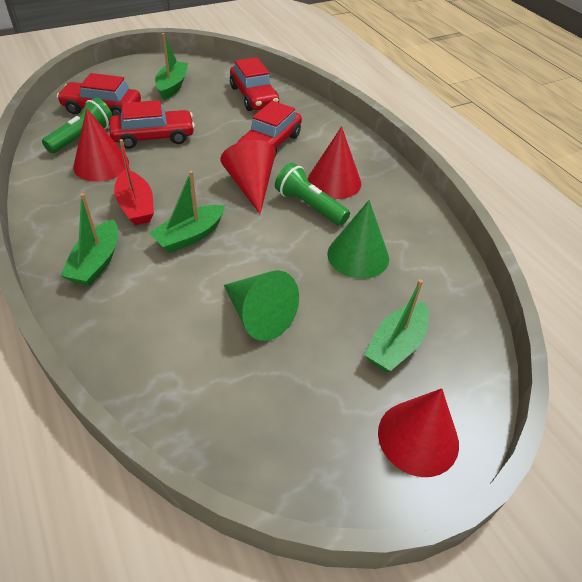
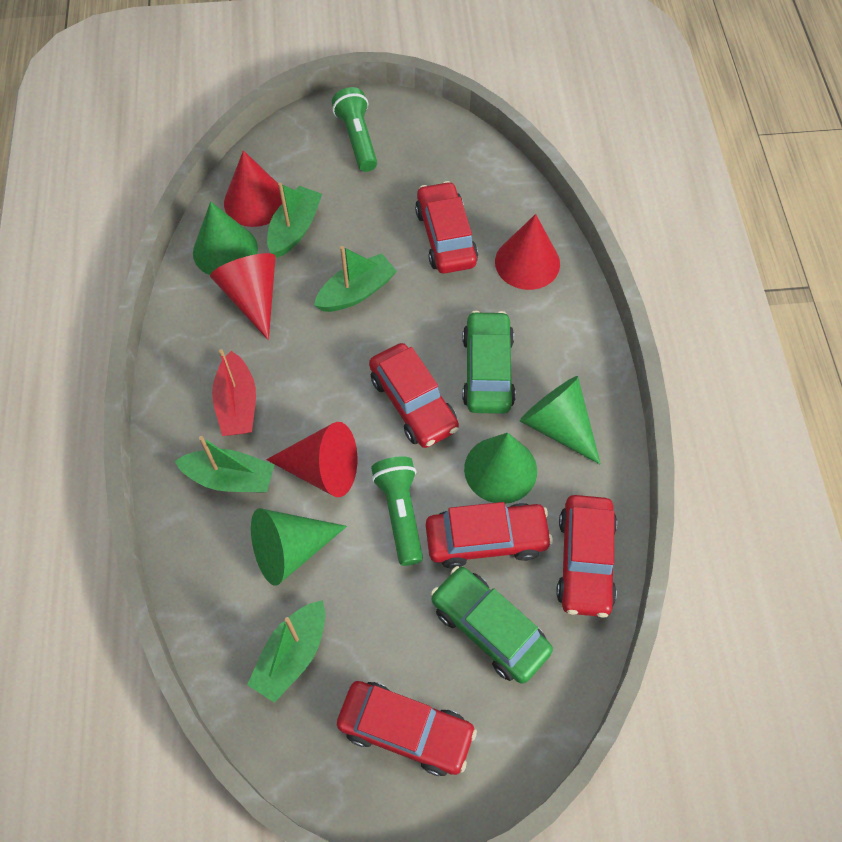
green car: 0 -> 2
green cone: 2 -> 4
red car: 4 -> 5

